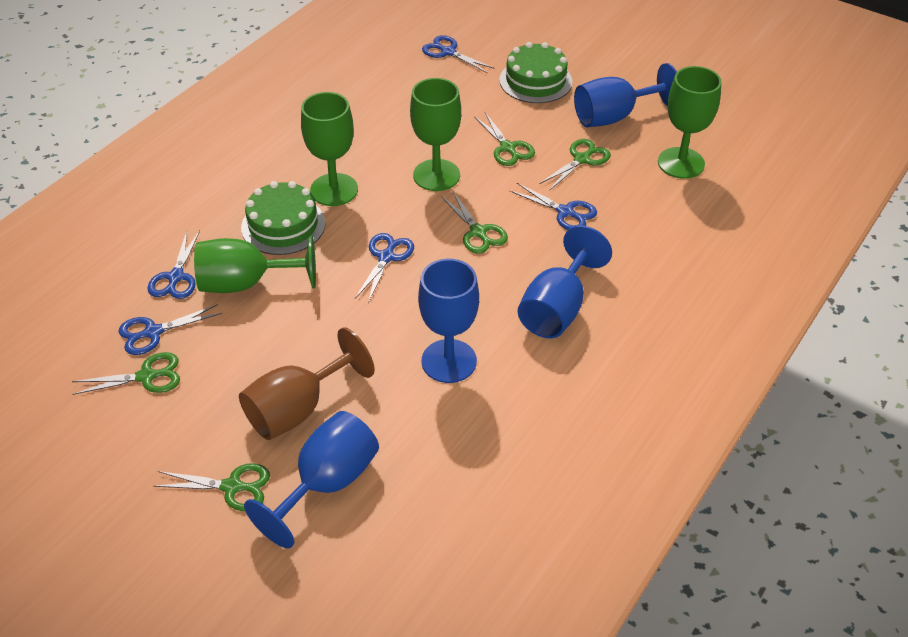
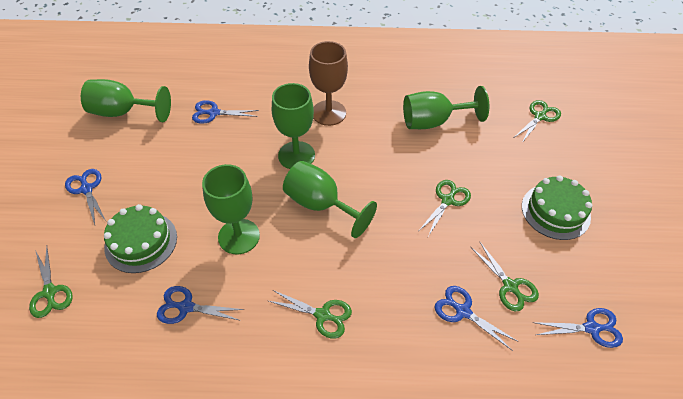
blue goblet: 4 -> 0
green goblet: 4 -> 5

